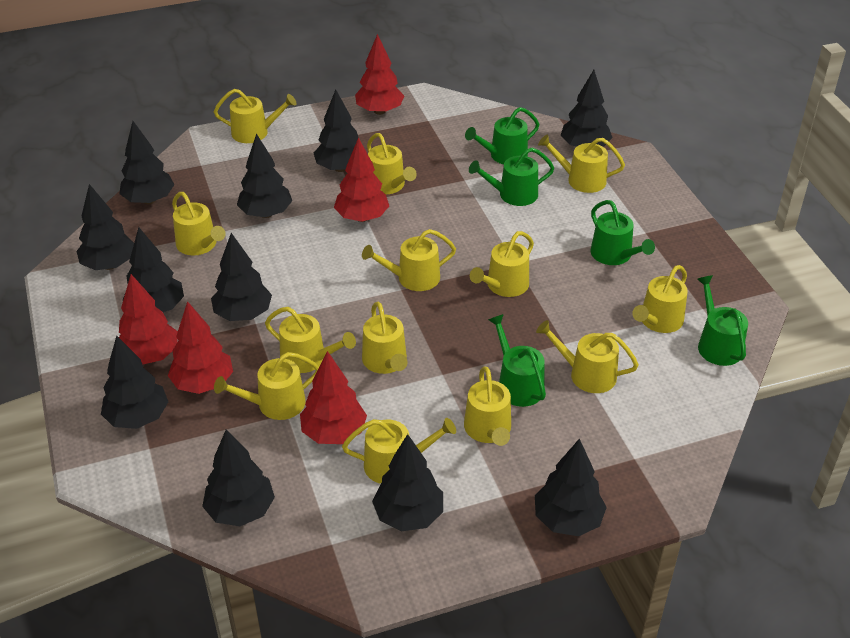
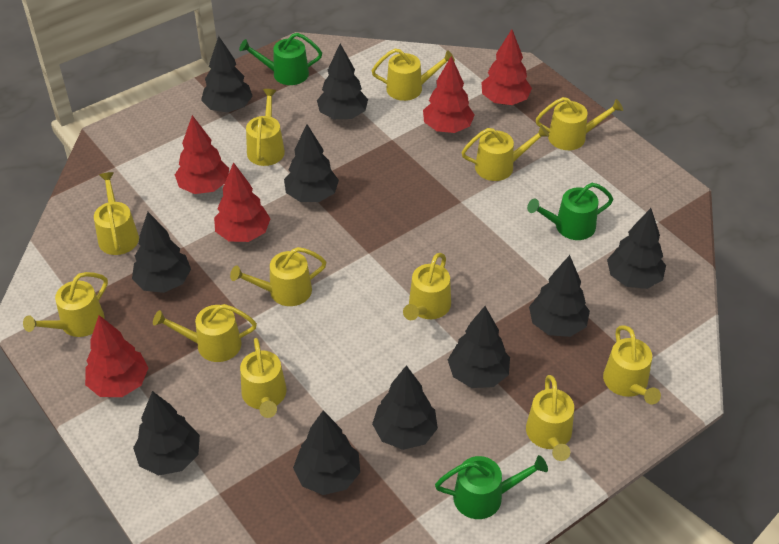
black tree: 11 -> 10
green watering can: 5 -> 3
yellow watering can: 13 -> 12

